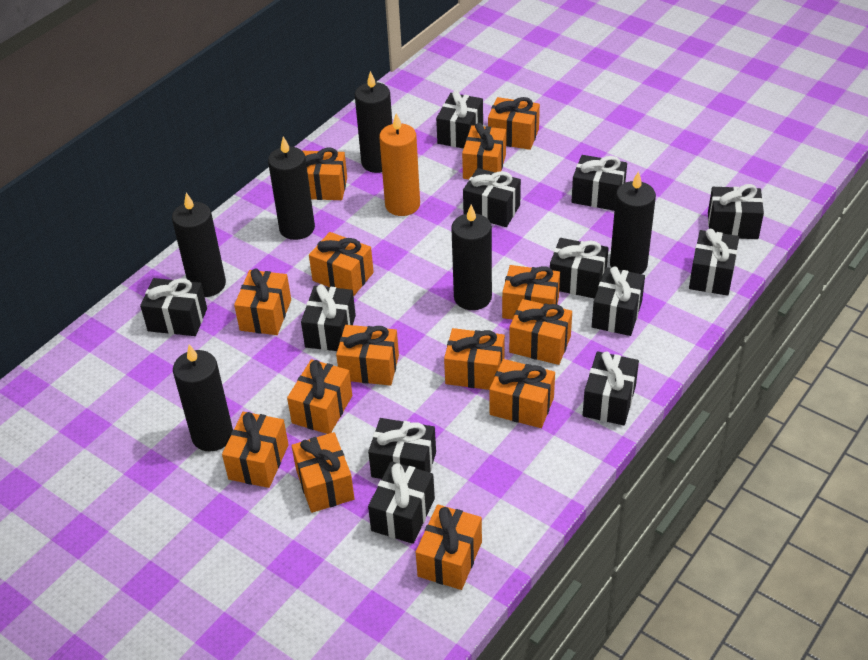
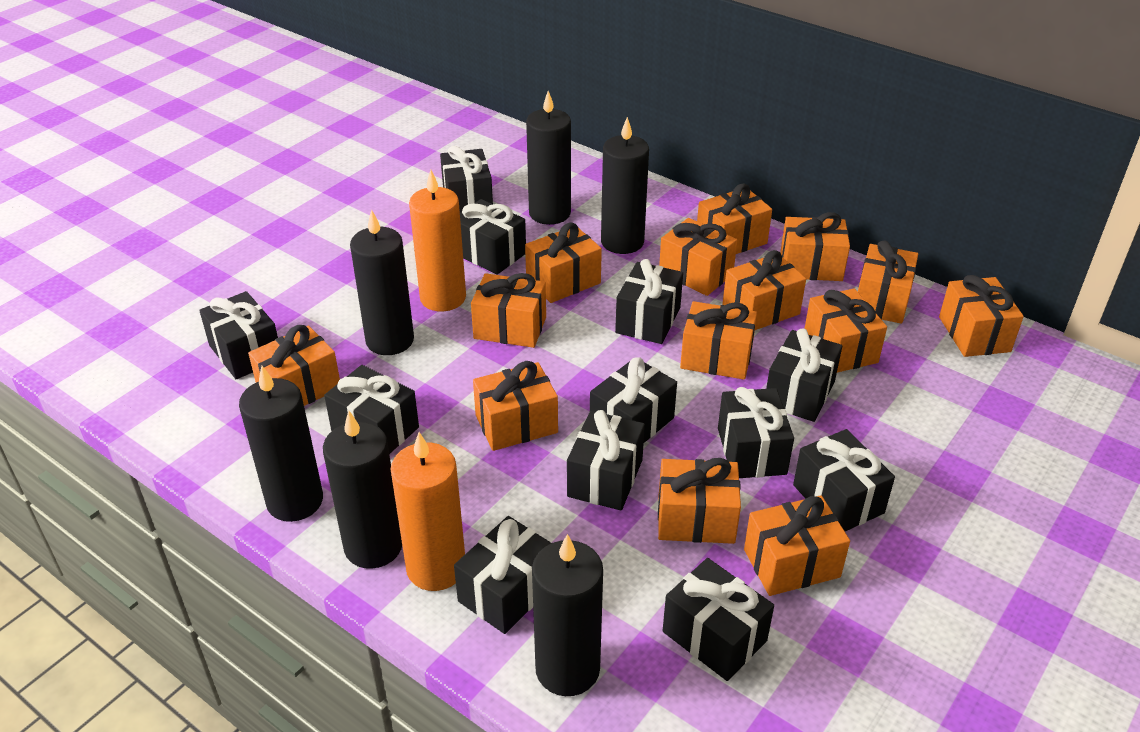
orange candle: 1 -> 2

